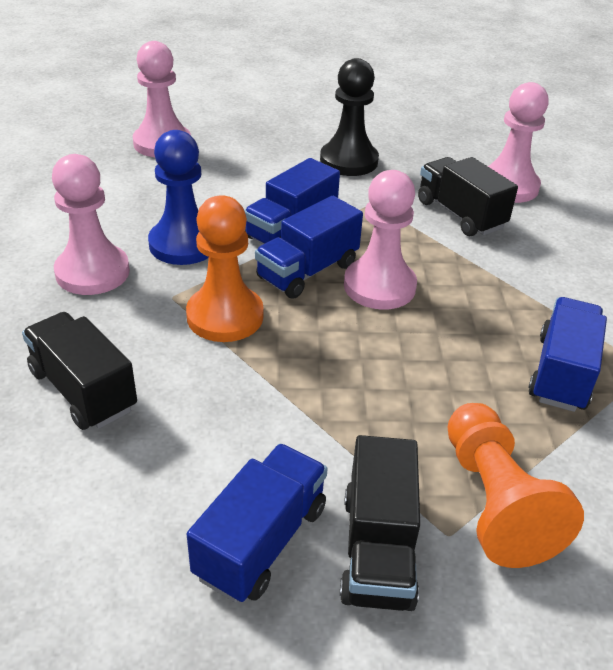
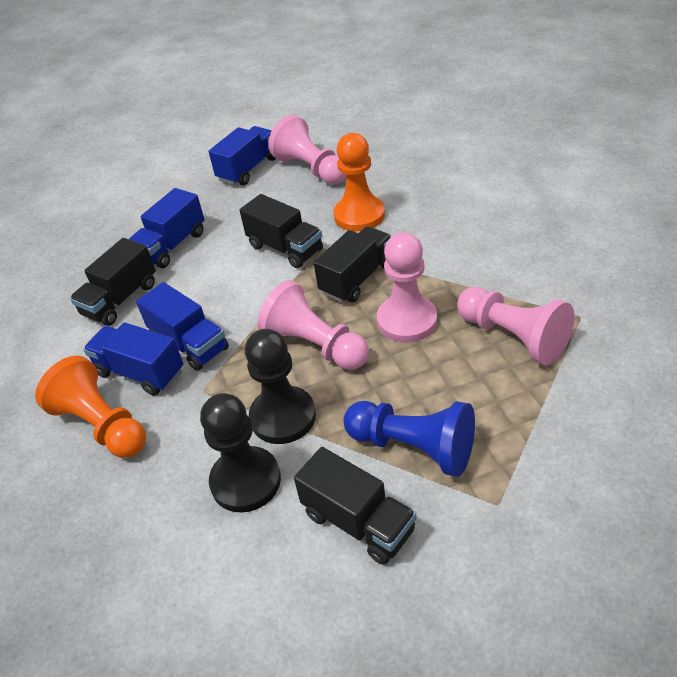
black pawn: 1 -> 2
black truck: 3 -> 4

